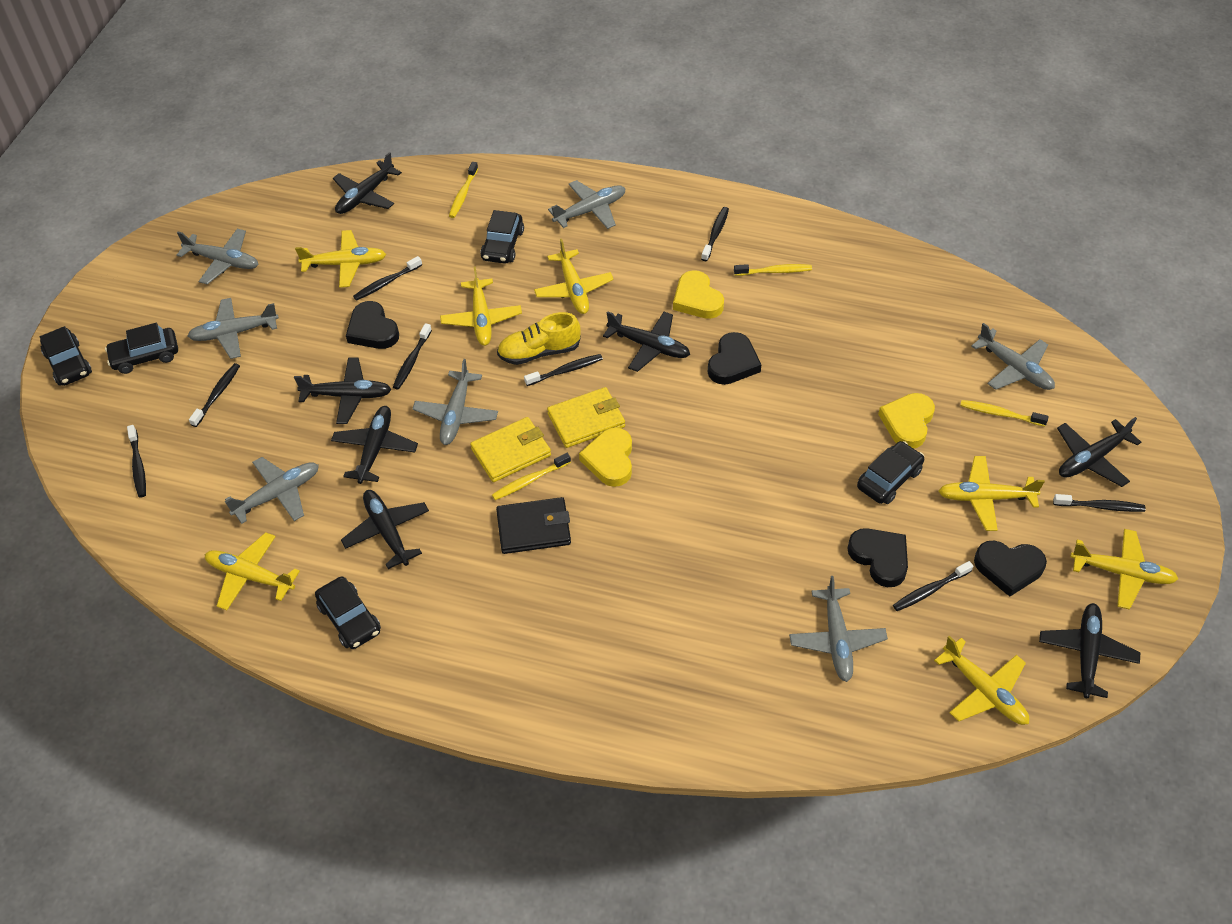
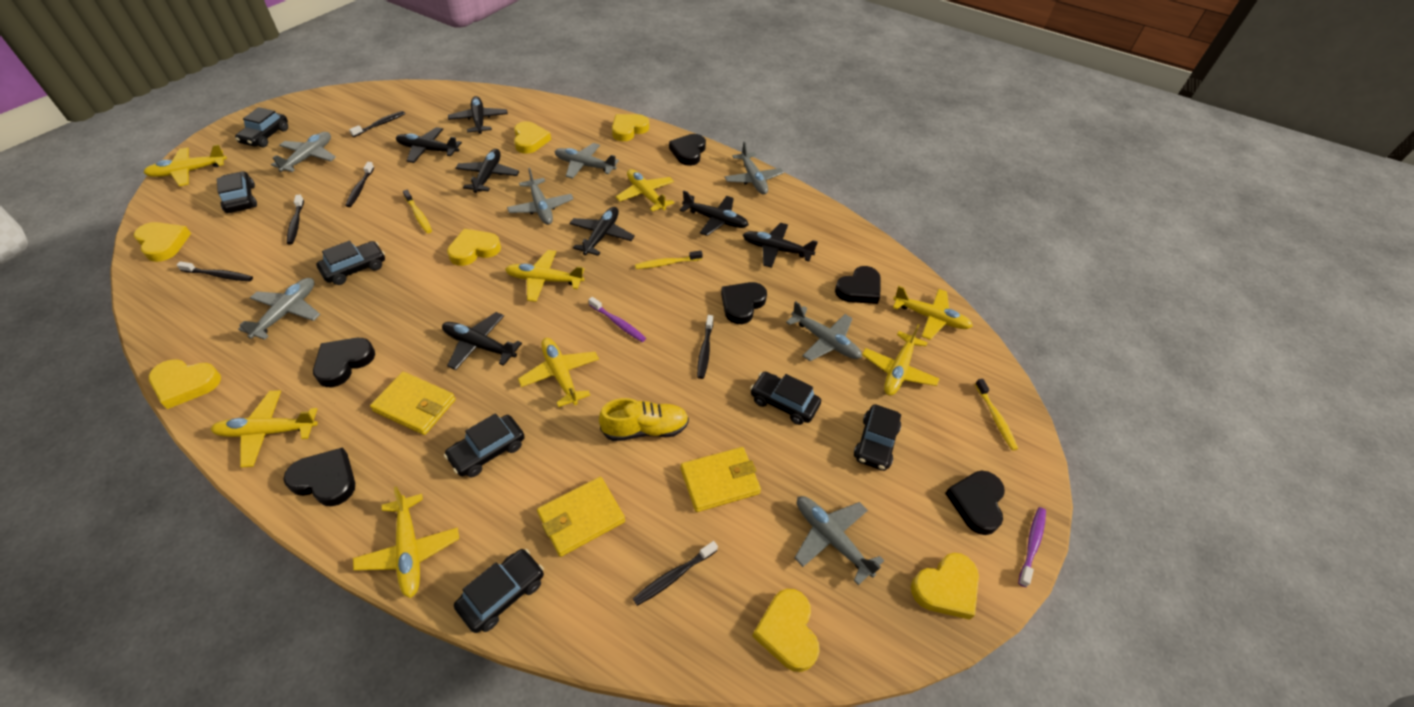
black car: 5 -> 7
black heart: 4 -> 6
black toothbrush: 8 -> 6
black wallet: 1 -> 0
purple toothbrush: 0 -> 2
yellow heart: 3 -> 7
yellow plane: 7 -> 8
yellow toothbrush: 4 -> 3
yellow wallet: 2 -> 3

